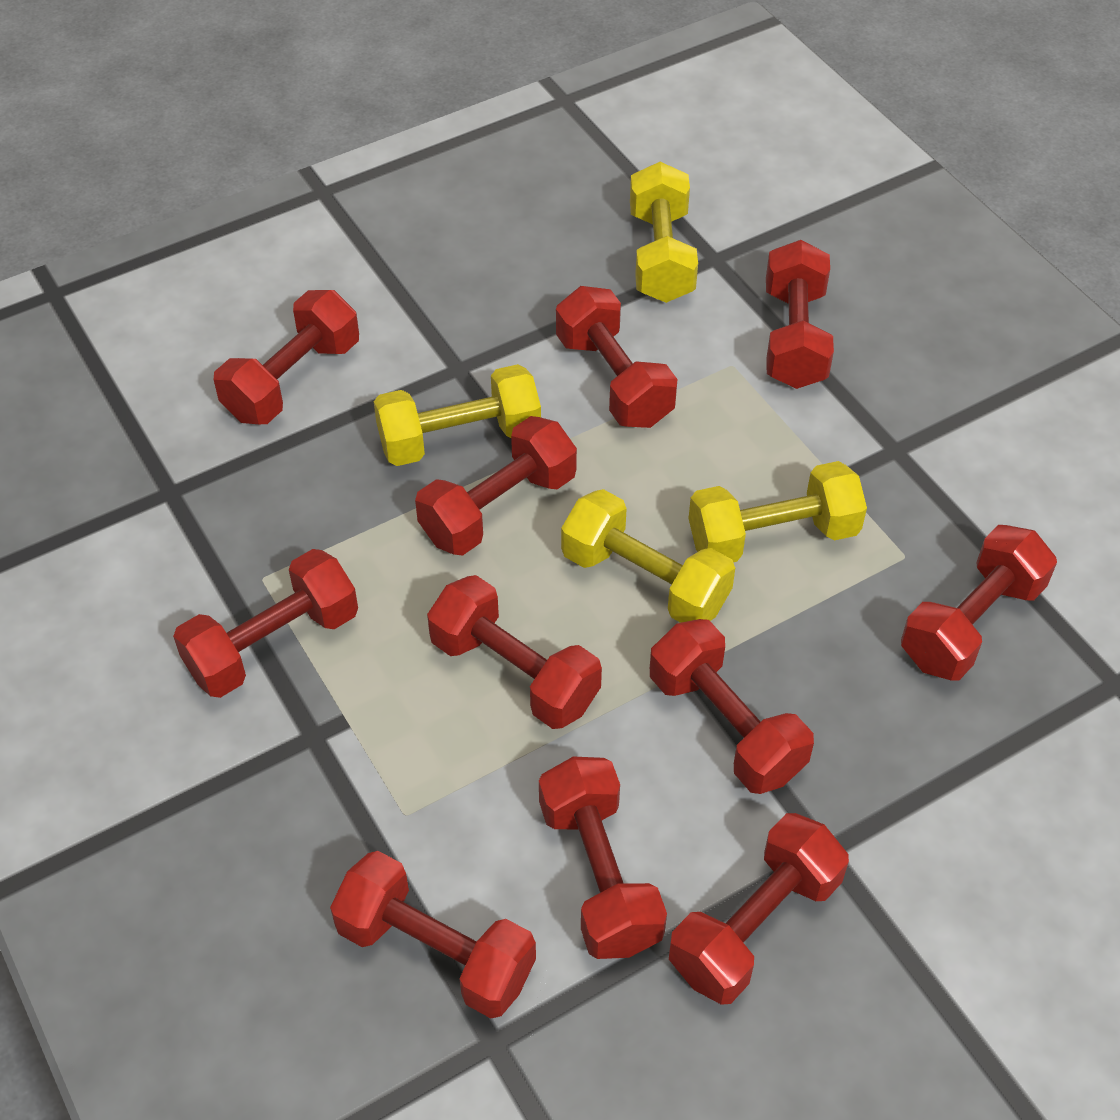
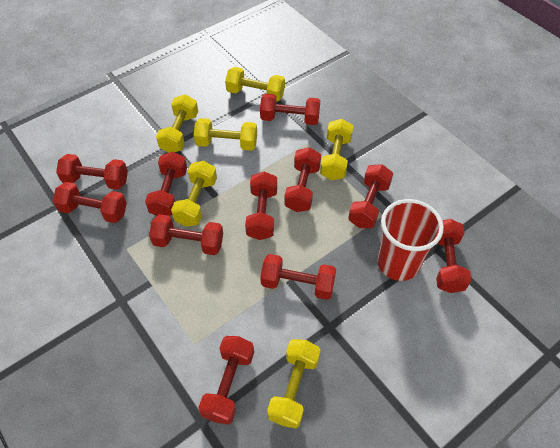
red cup: 0 -> 1
yellow dumbbell: 4 -> 6

